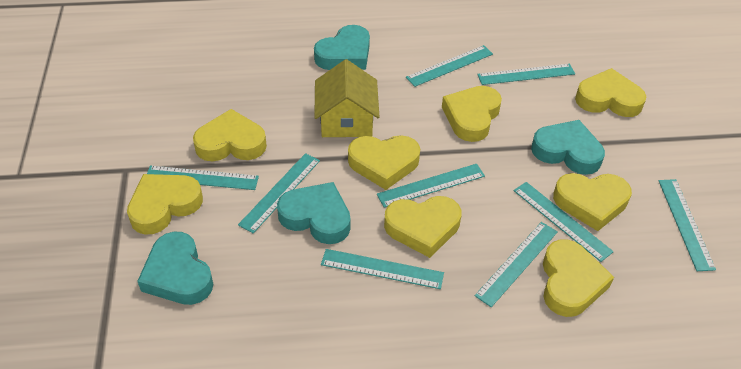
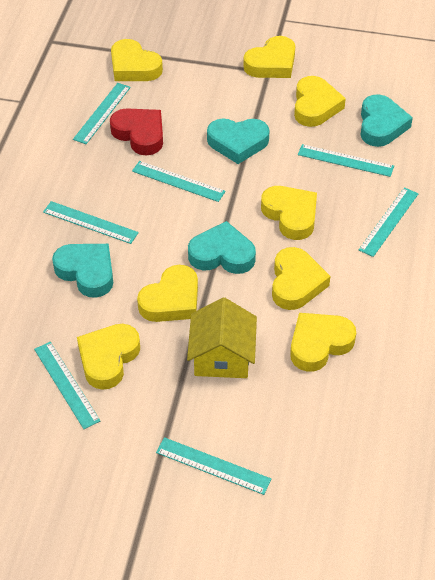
red heart: 0 -> 1
turquoise ruler: 9 -> 7

